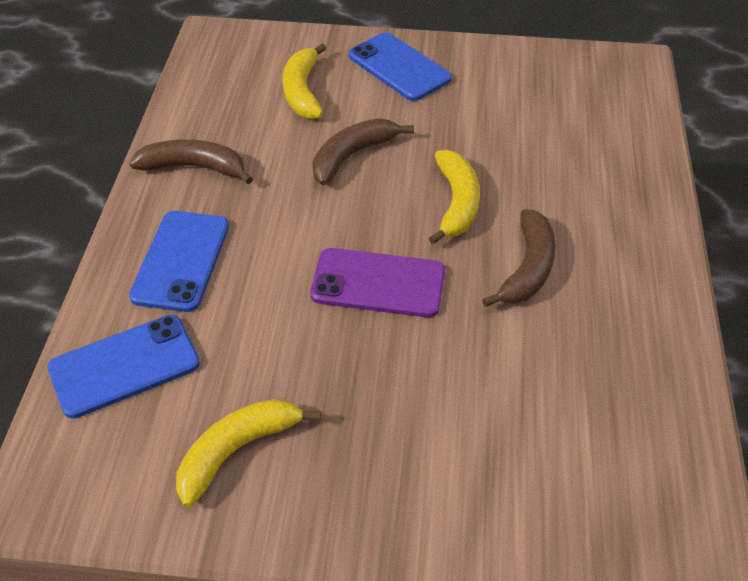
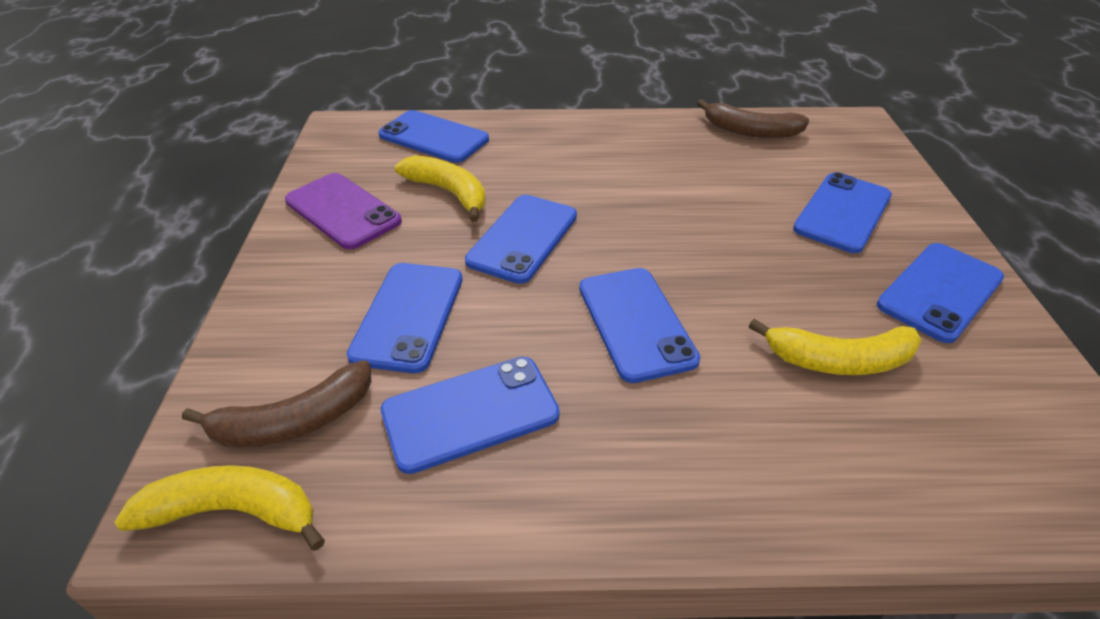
blue phone: 3 -> 7
brown banana: 3 -> 2

